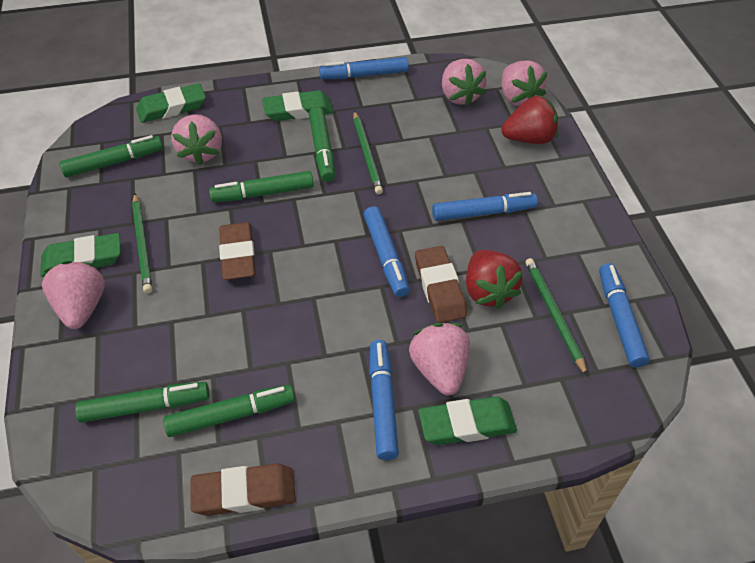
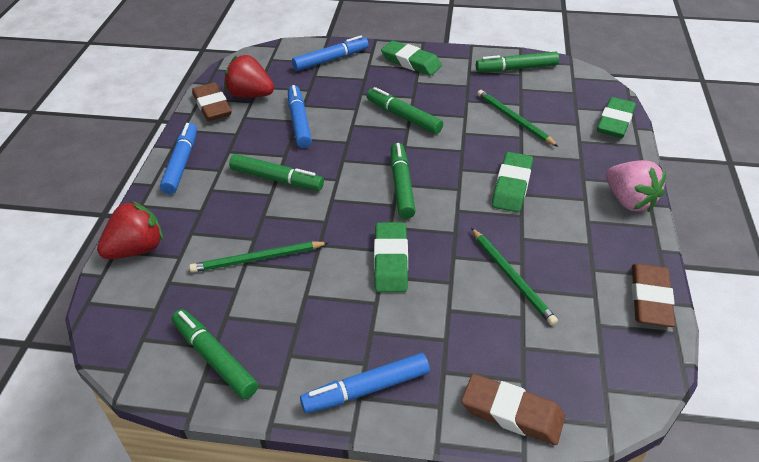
blue marker: 5 -> 4
pink strawberry: 5 -> 1

